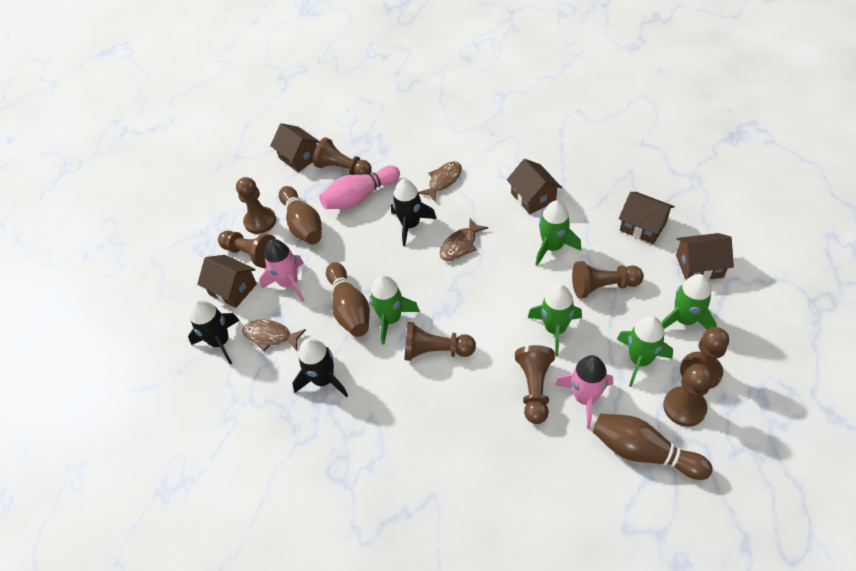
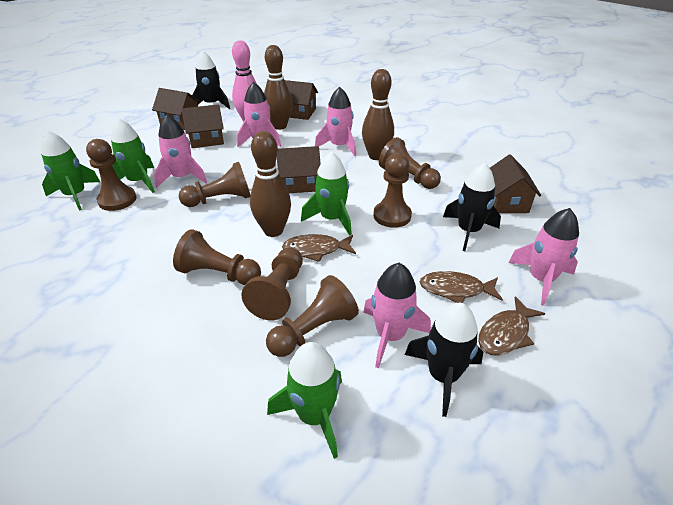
brown pawn: 8 -> 7
green rocket: 5 -> 4
pink rocket: 2 -> 5

